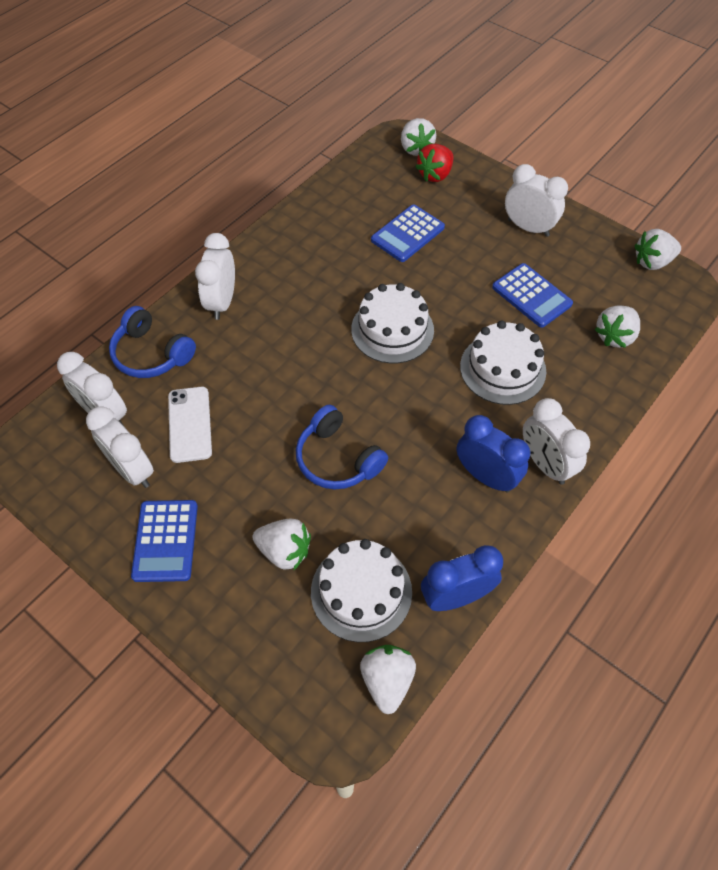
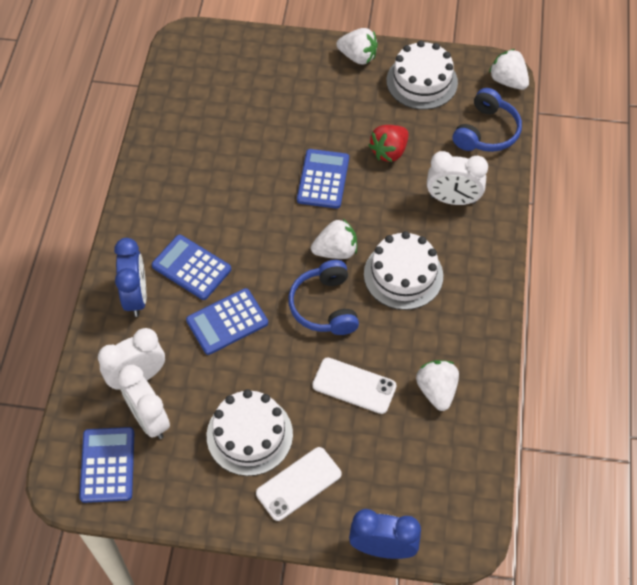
blue calculator: 3 -> 4
white clock: 5 -> 3
white phone: 1 -> 2
white strawberry: 5 -> 4

